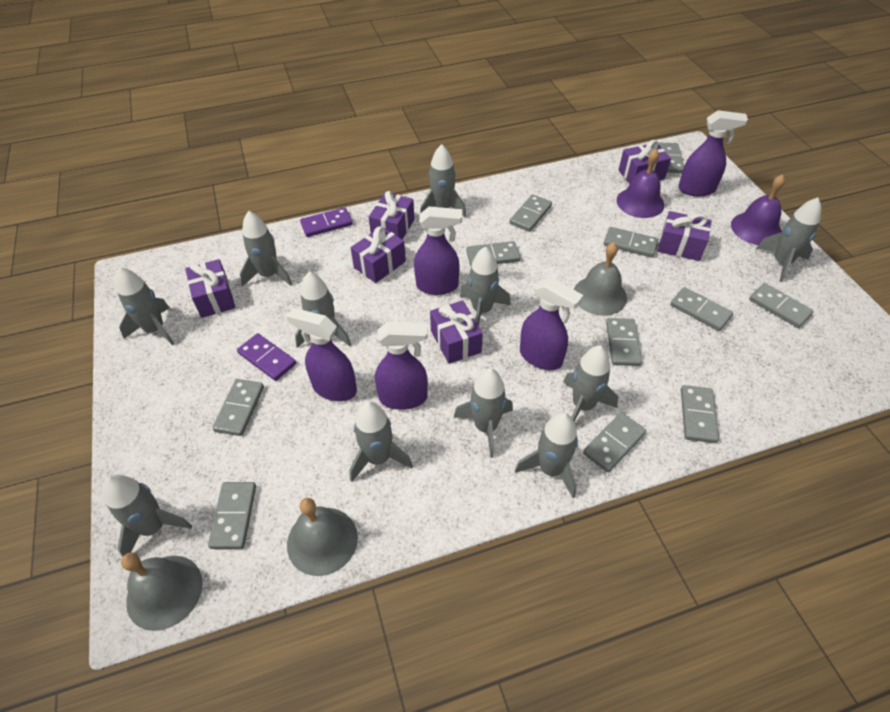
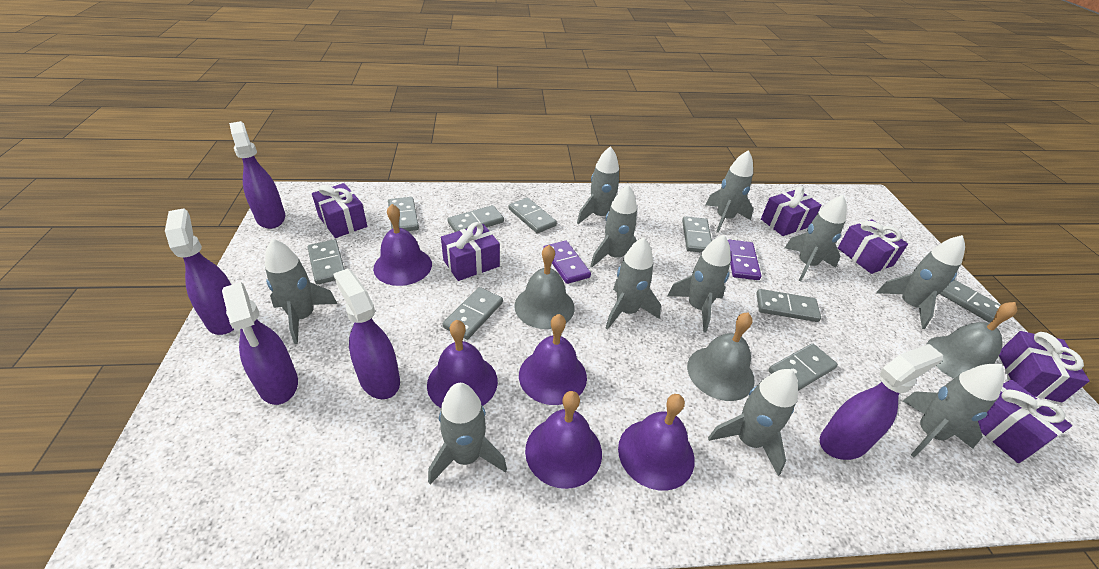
grey domino: 11 -> 9
purple bell: 2 -> 5

